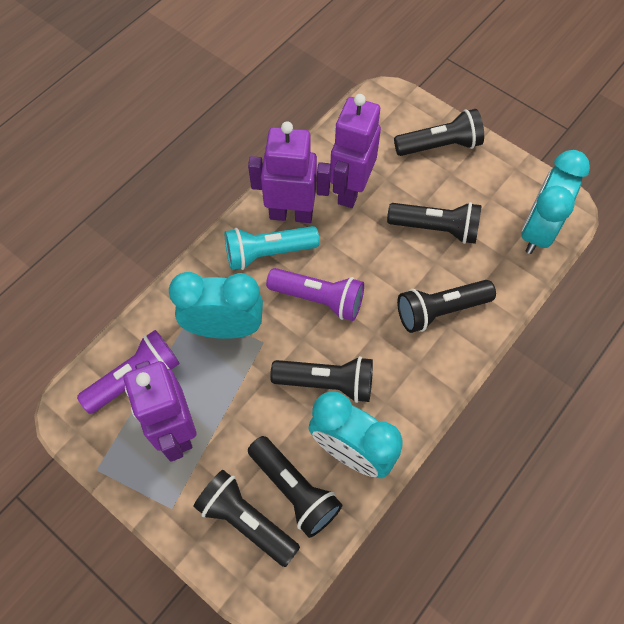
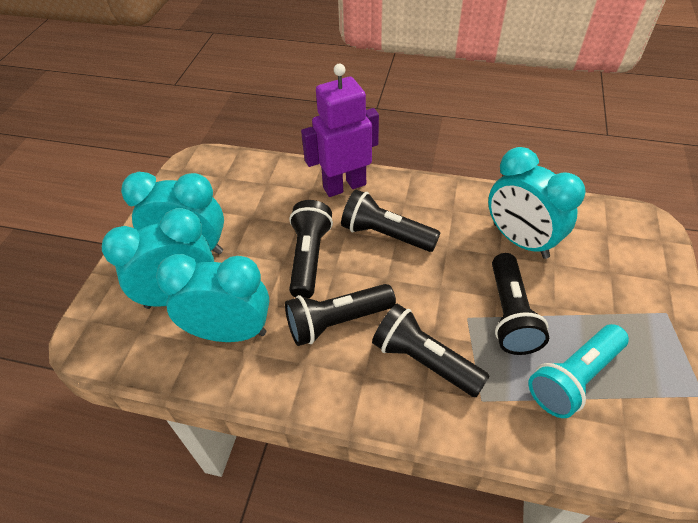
black flashlight: 6 -> 5
purple flashlight: 2 -> 0
purple robot: 3 -> 1
turquoise clock: 3 -> 4

